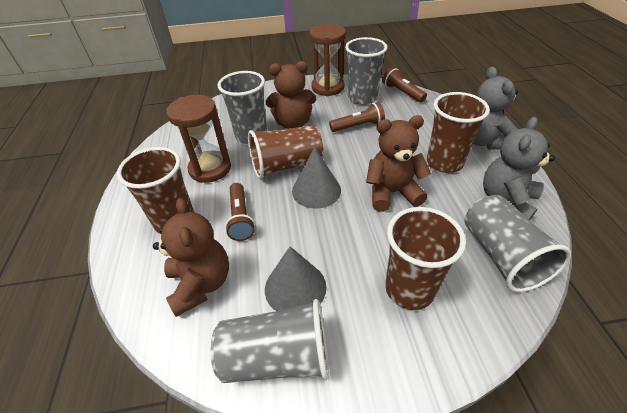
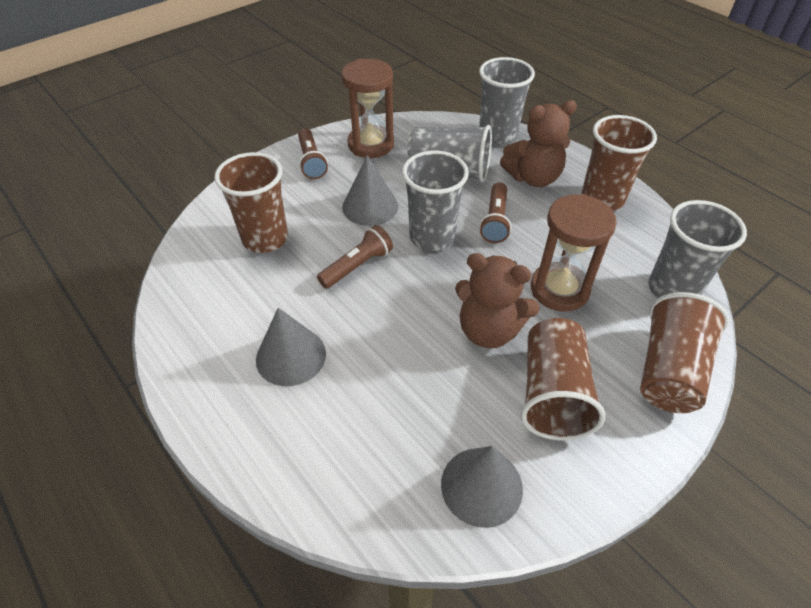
brown teddy bear: 3 -> 2
grey cone: 2 -> 3
grey teddy bear: 2 -> 0

